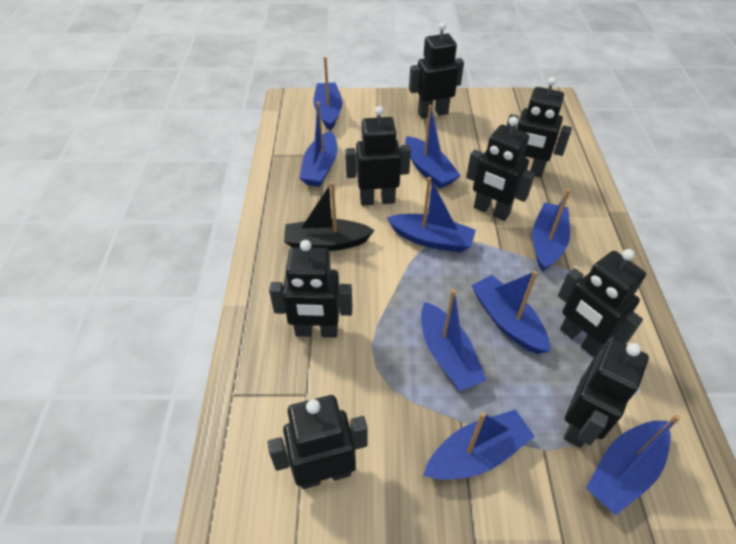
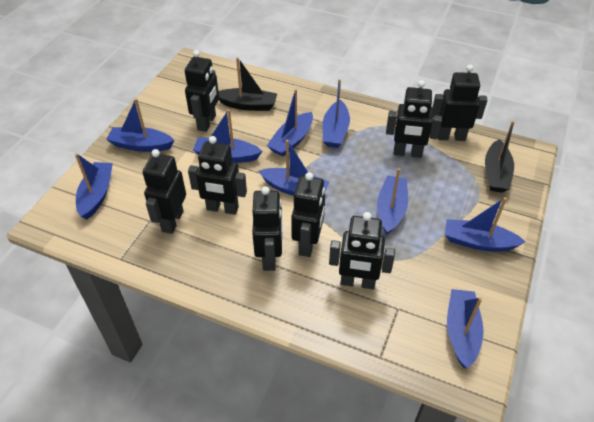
black boat: 1 -> 2

